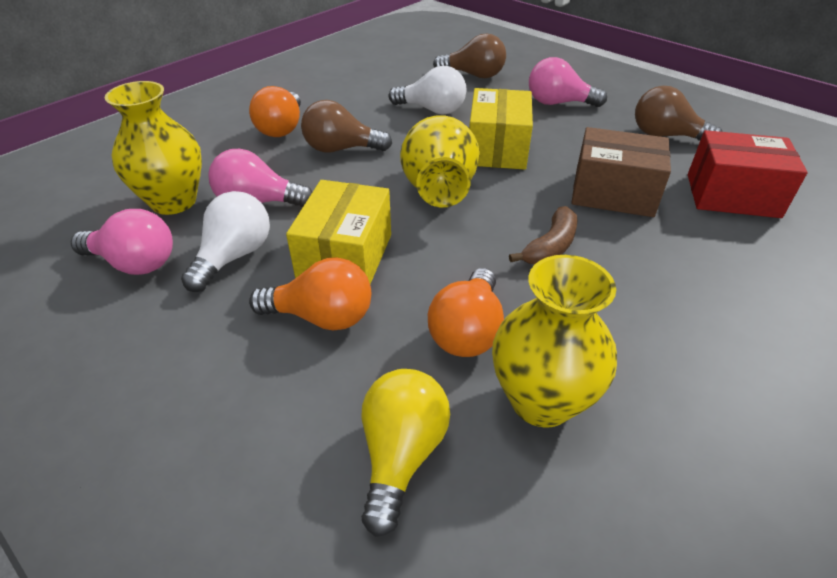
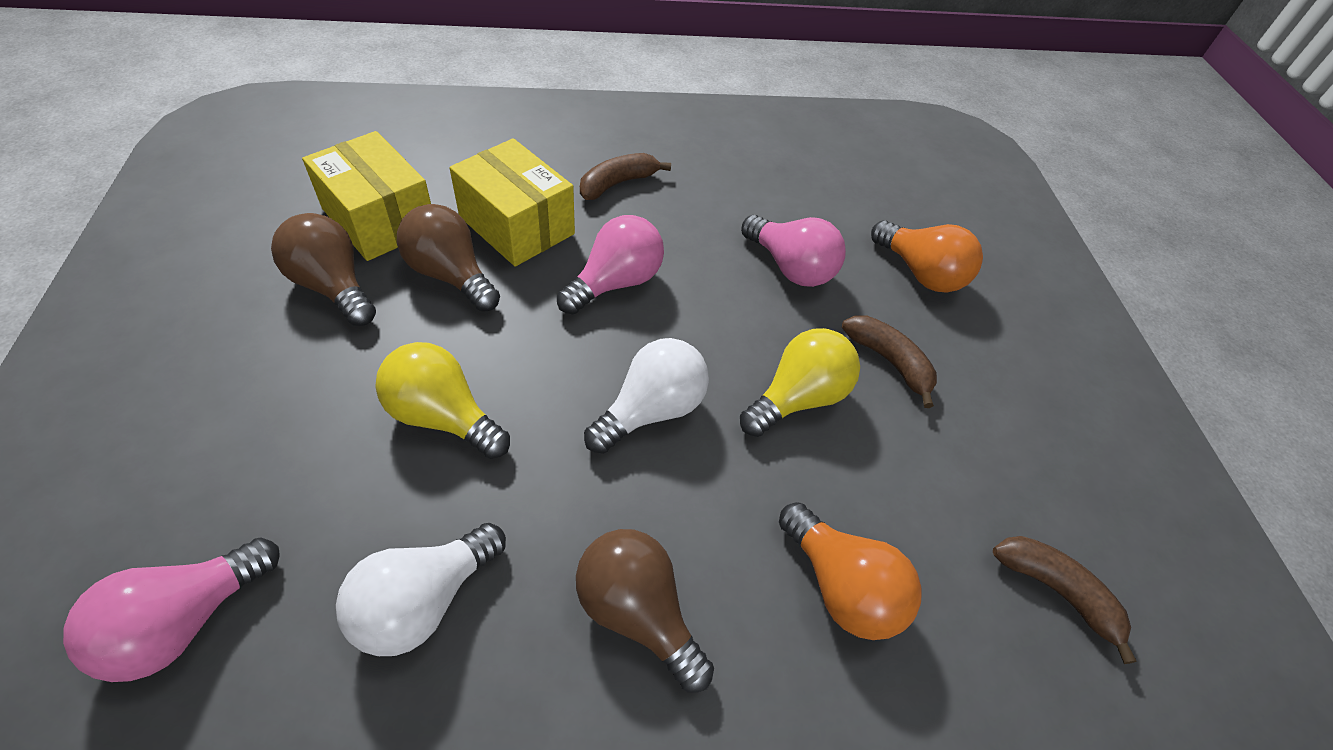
brown banana: 1 -> 3
brown box: 1 -> 0
orange light bulb: 3 -> 2
red box: 1 -> 0
yellow light bulb: 1 -> 2
yellow vase: 3 -> 0

